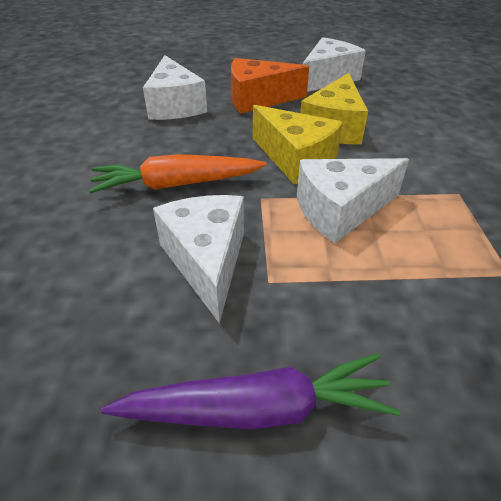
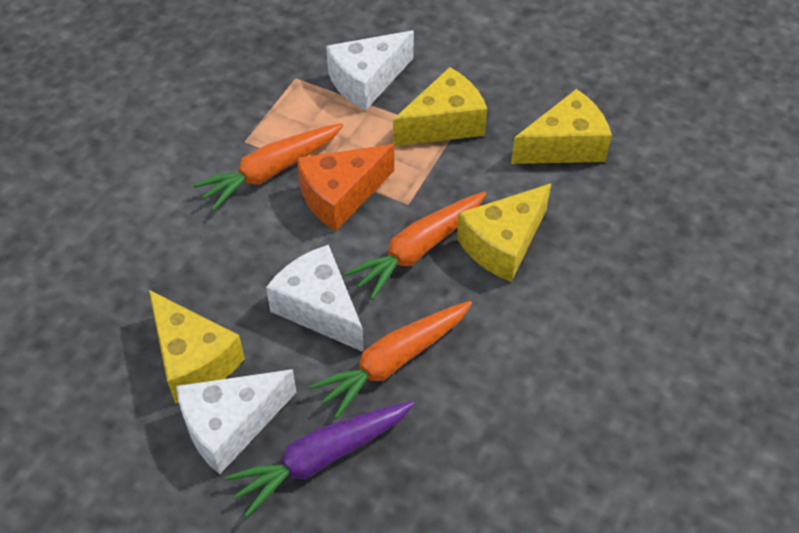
orange carrot: 1 -> 3
white cheese: 4 -> 3
yellow cheese: 2 -> 4

